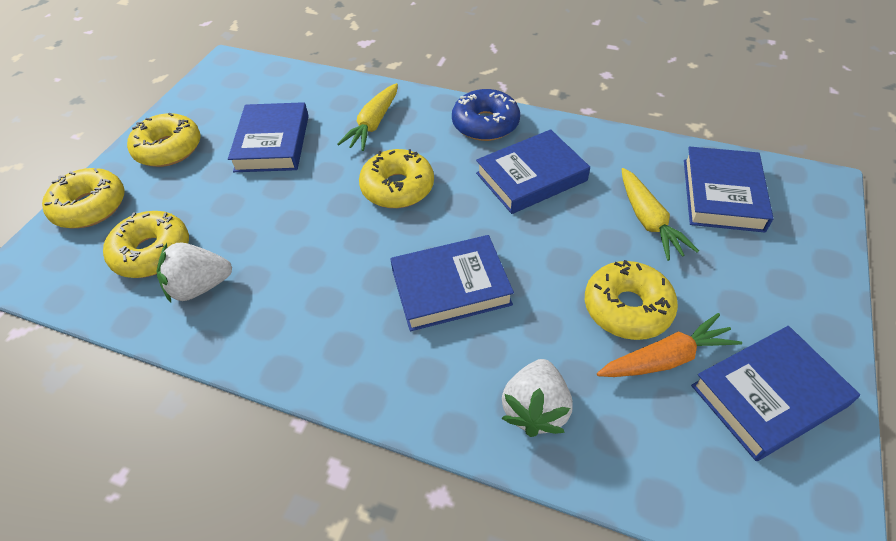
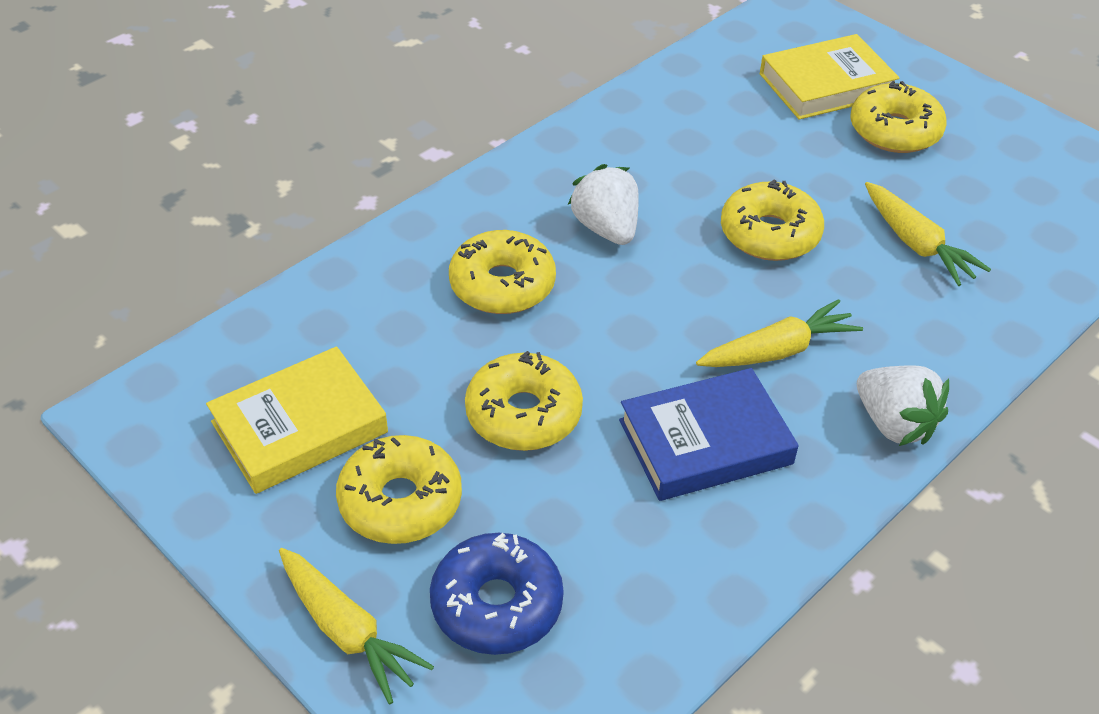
blue book: 5 -> 1
orange carrot: 1 -> 0
yellow book: 0 -> 2
yellow carrot: 2 -> 3

